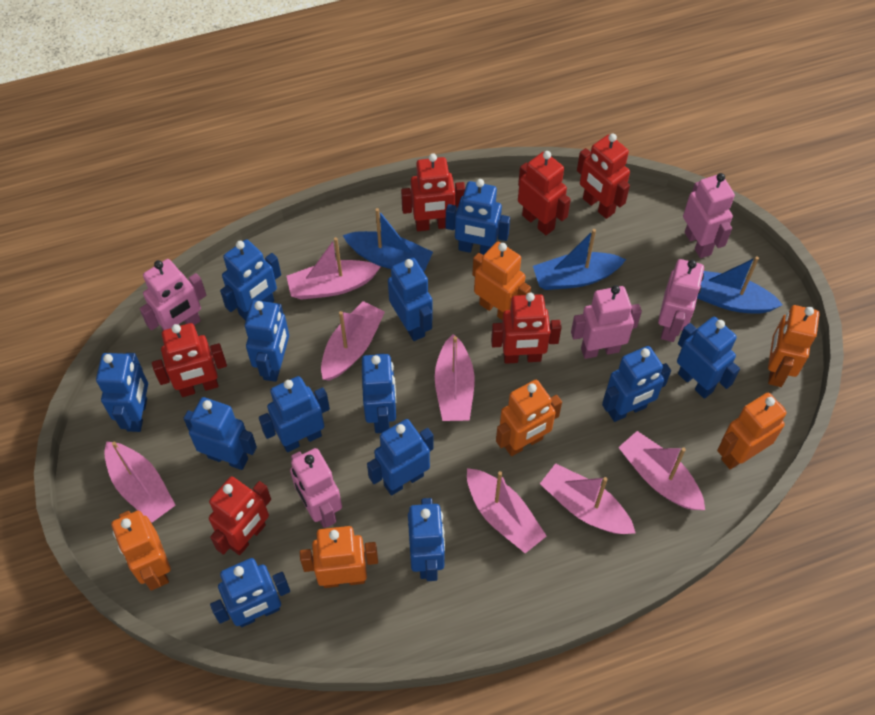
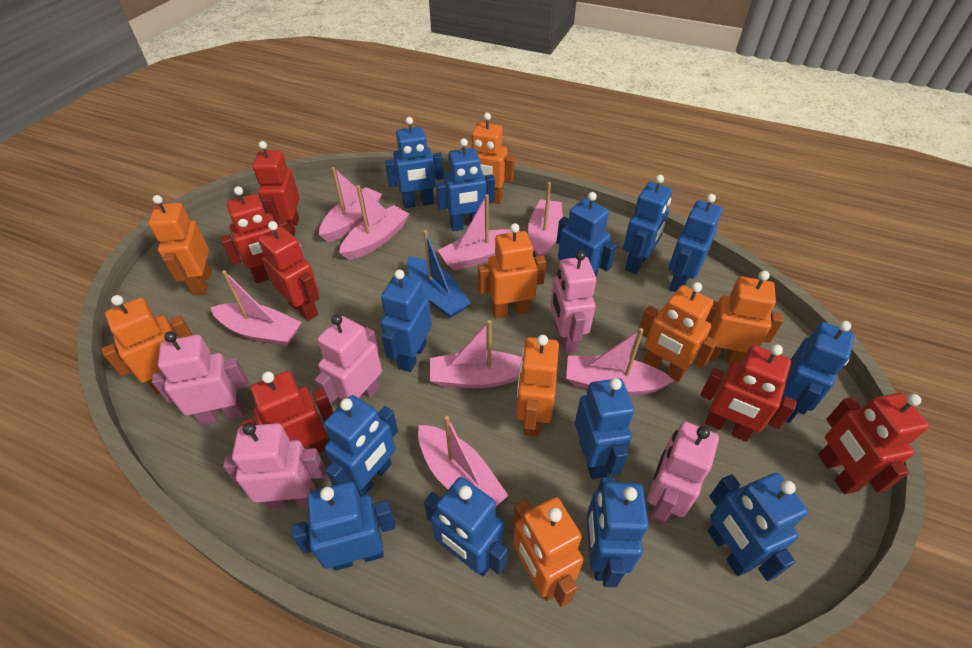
blue boat: 3 -> 1
orange robot: 6 -> 8
pink boat: 7 -> 8

